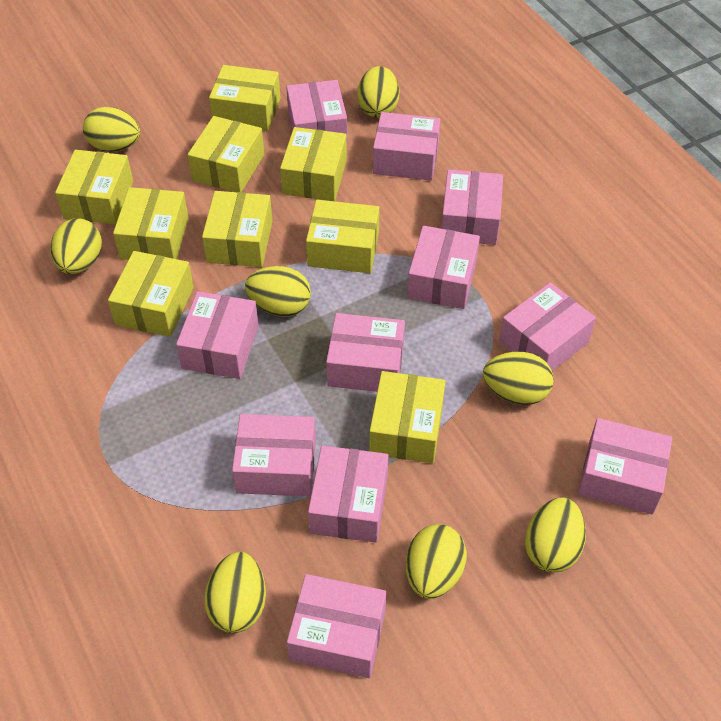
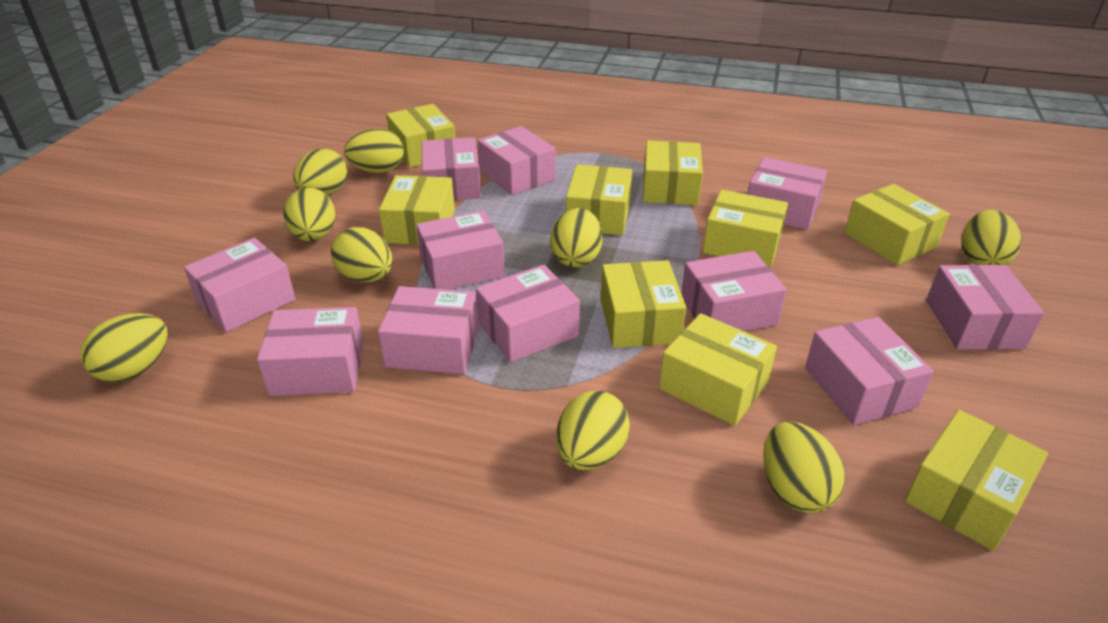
yellow egg: 8 -> 9

